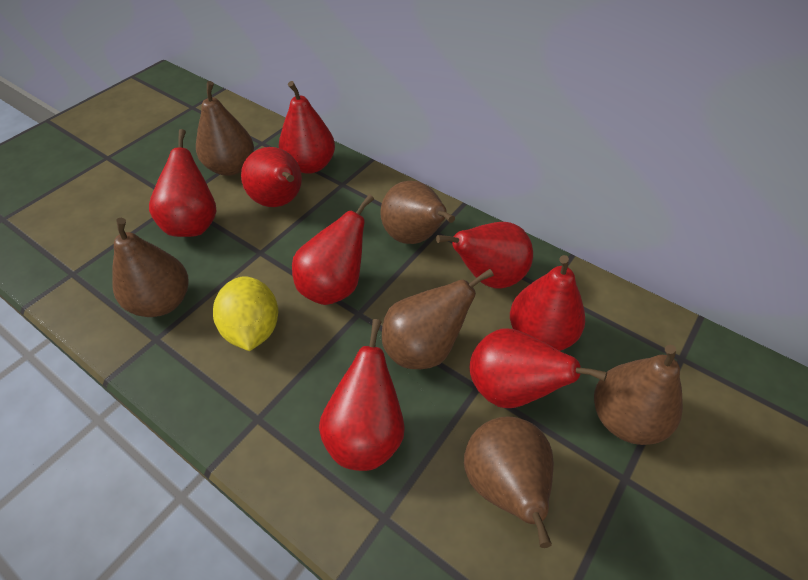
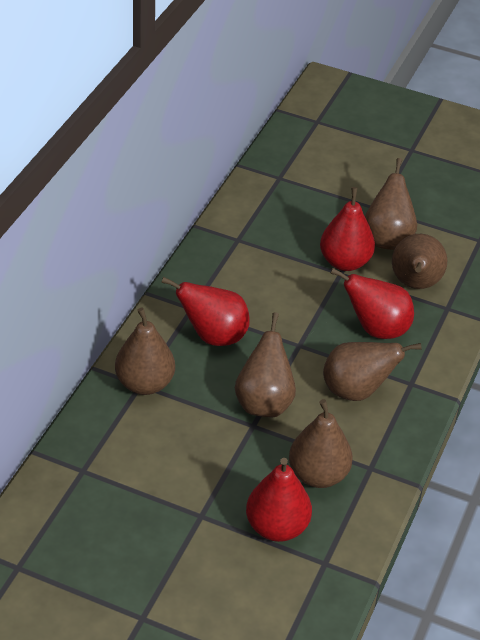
red pear: 8 -> 4
yellow lemon: 1 -> 0

